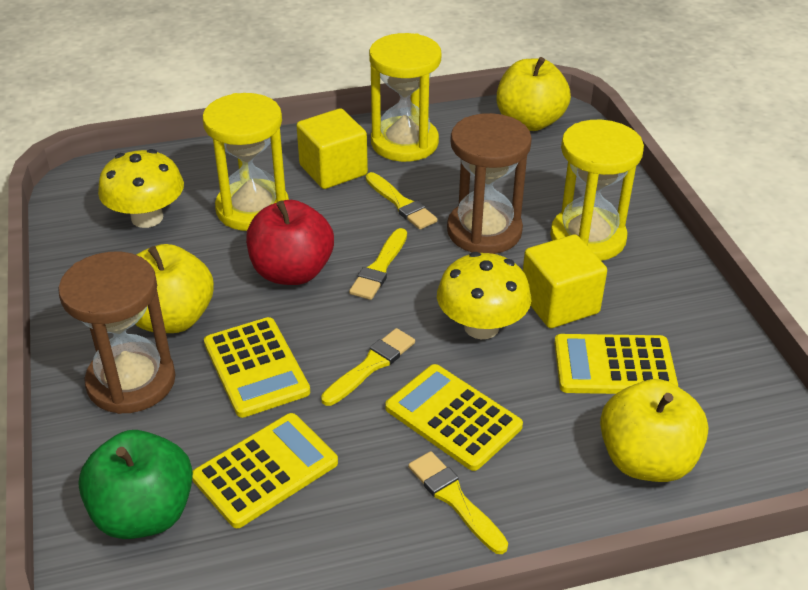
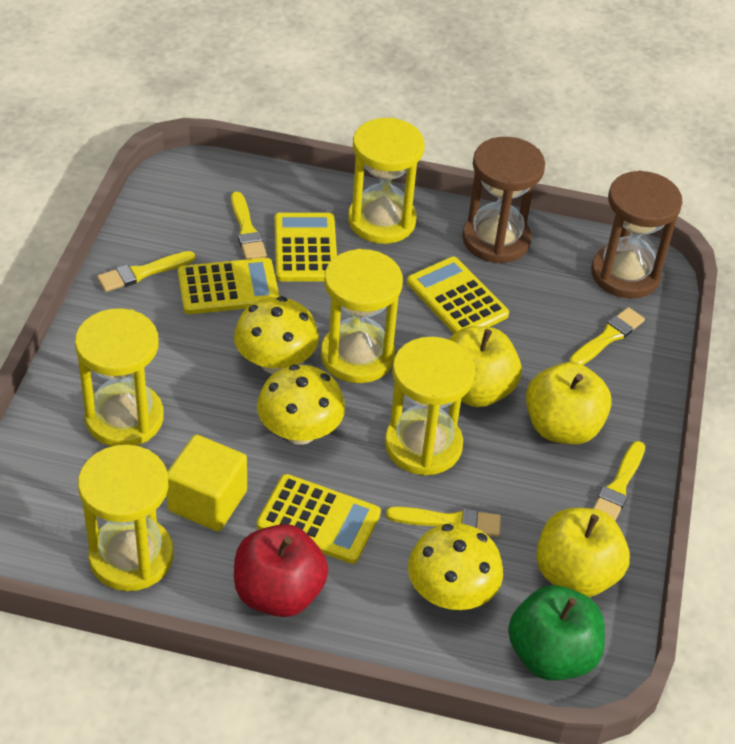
yellow brush: 4 -> 5
yellow cube: 2 -> 1
yellow hourglass: 3 -> 5
yellow mushroom: 2 -> 3

